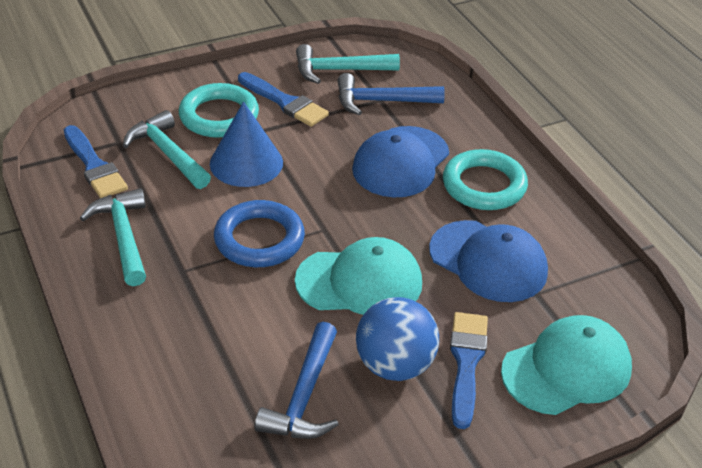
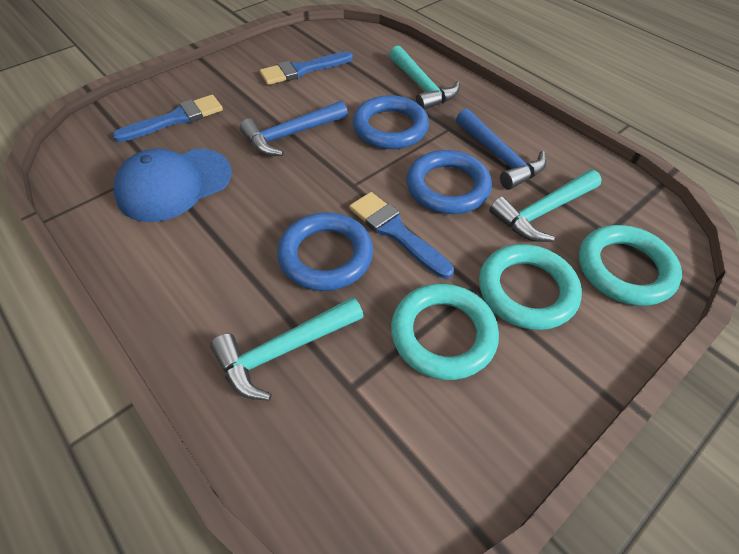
blue ball: 1 -> 0
blue cap: 2 -> 1
blue cone: 1 -> 0
blue ring: 1 -> 3
turquoise cap: 2 -> 0
turquoise ring: 2 -> 3

